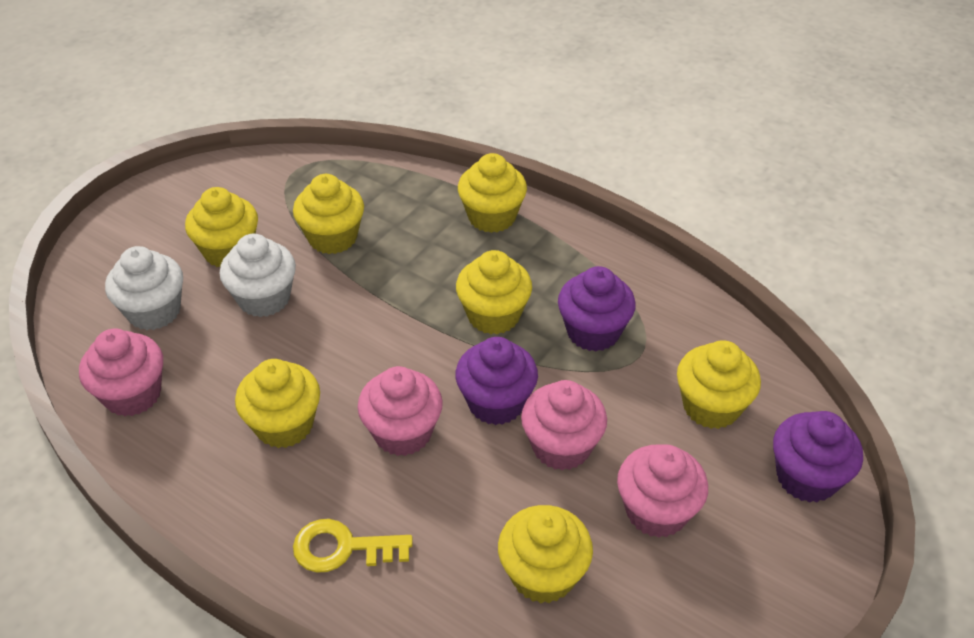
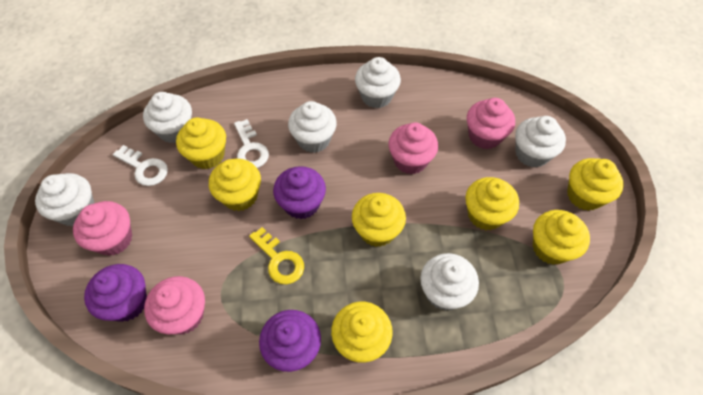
white cupcake: 2 -> 6
white key: 0 -> 2

